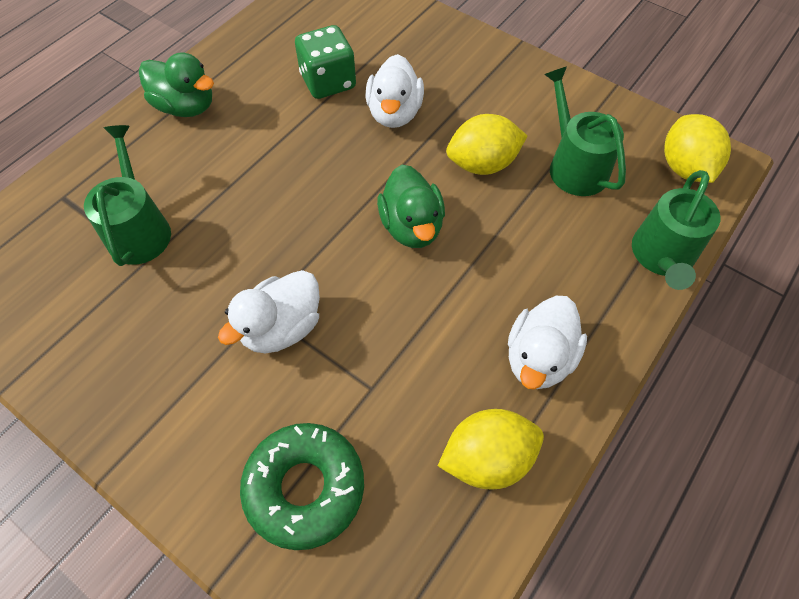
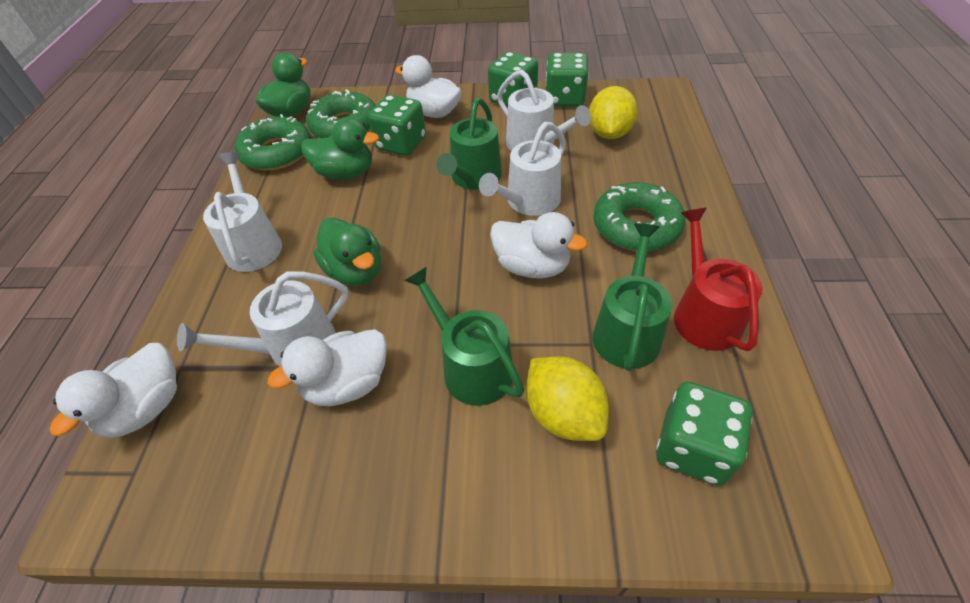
green dice: 1 -> 4
green donut: 1 -> 3
green duck: 2 -> 3
red watering can: 0 -> 1
white duck: 3 -> 4
white watering can: 0 -> 4
yellow lemon: 3 -> 2

